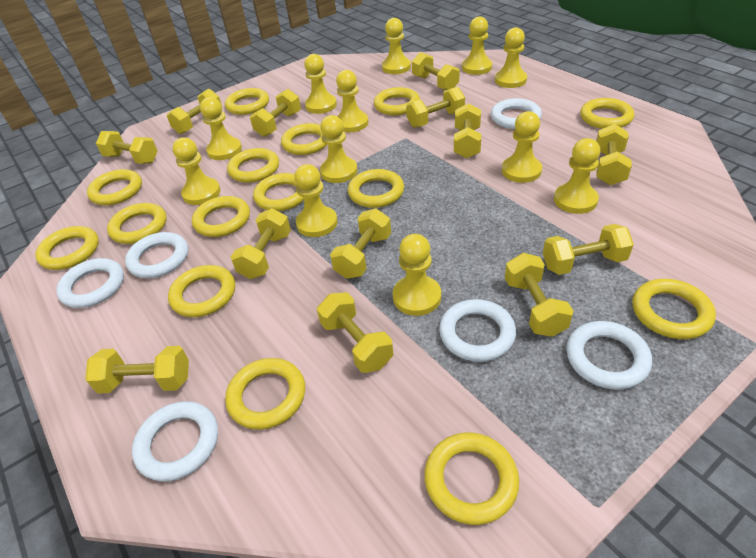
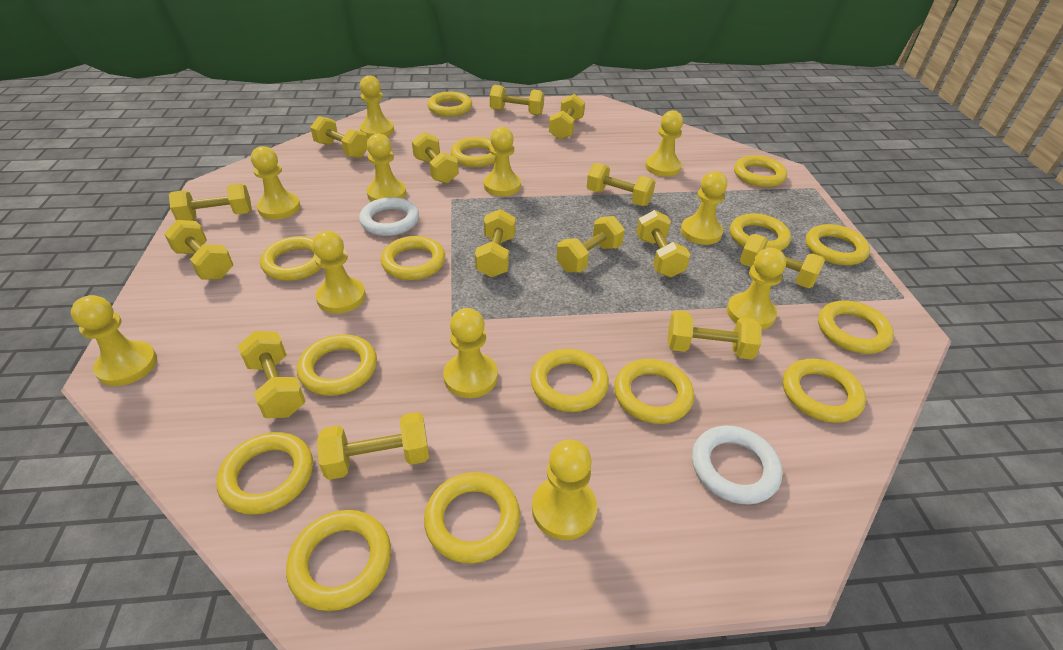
white ring: 6 -> 2
yellow dumbbell: 13 -> 14
yellow pawn: 12 -> 11

